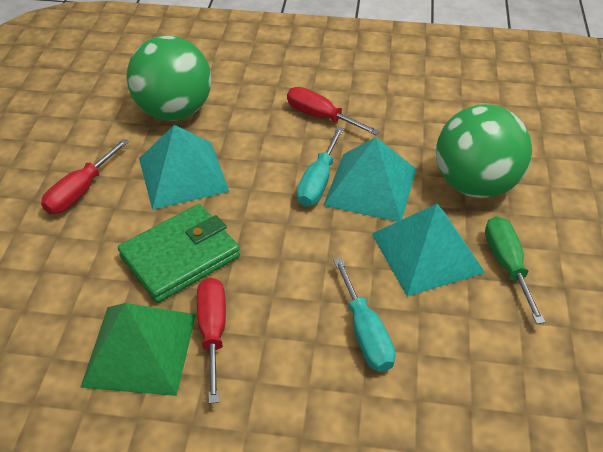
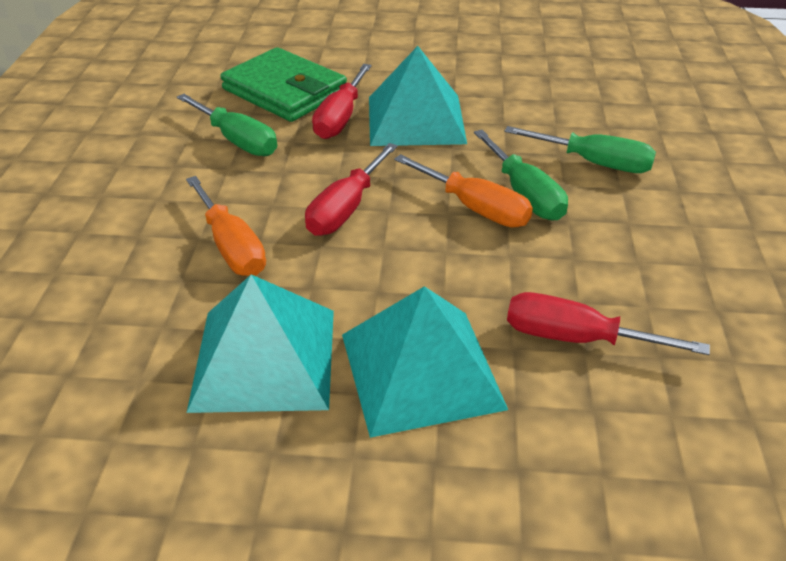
green ball: 2 -> 0
green pyramid: 1 -> 0
green screwdriver: 1 -> 3
orange screwdriver: 0 -> 2
turquoise screwdriver: 2 -> 0

